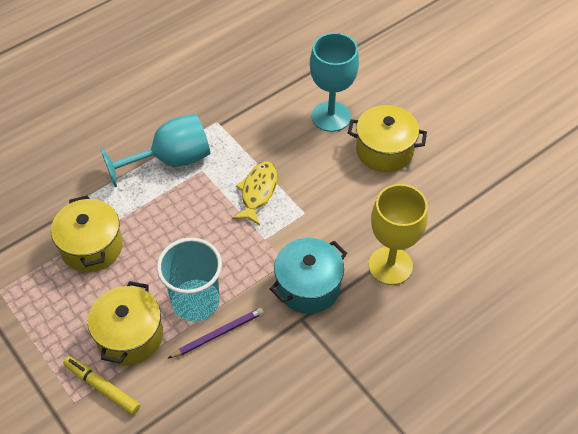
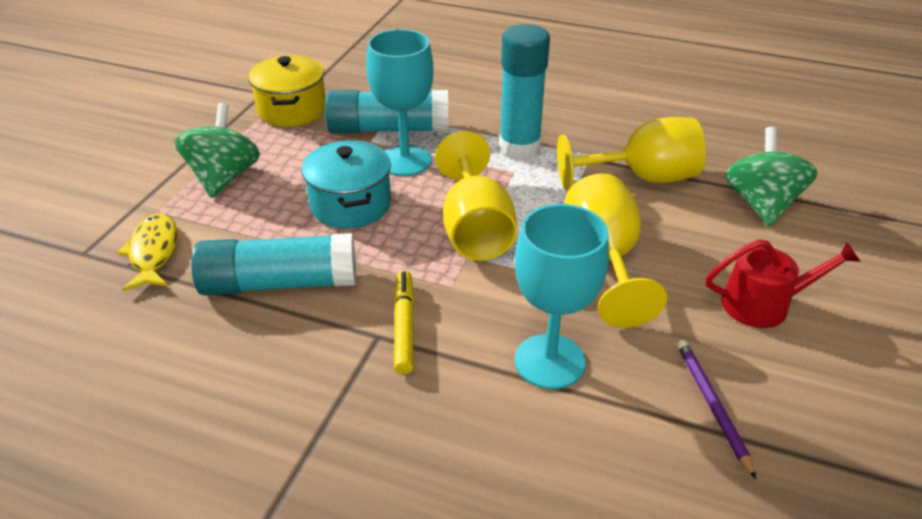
green spinning top: 0 -> 2
red watering can: 0 -> 1
turquoise cup: 1 -> 0
turquoise glue stick: 0 -> 3
yellow goblet: 1 -> 3
yellow pot: 3 -> 1

